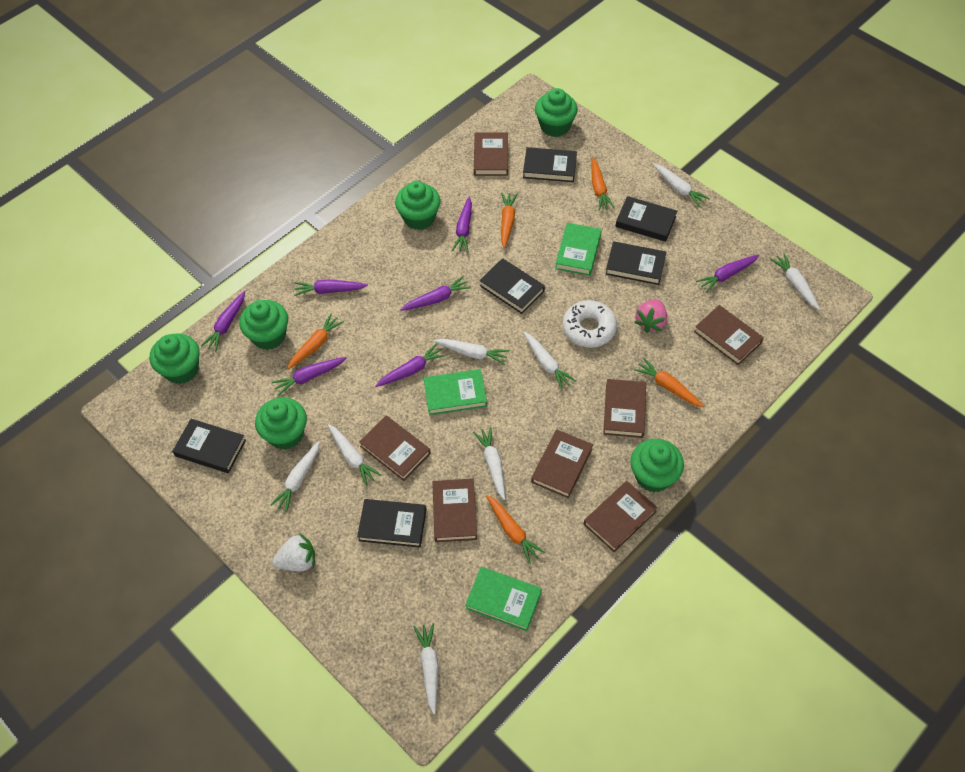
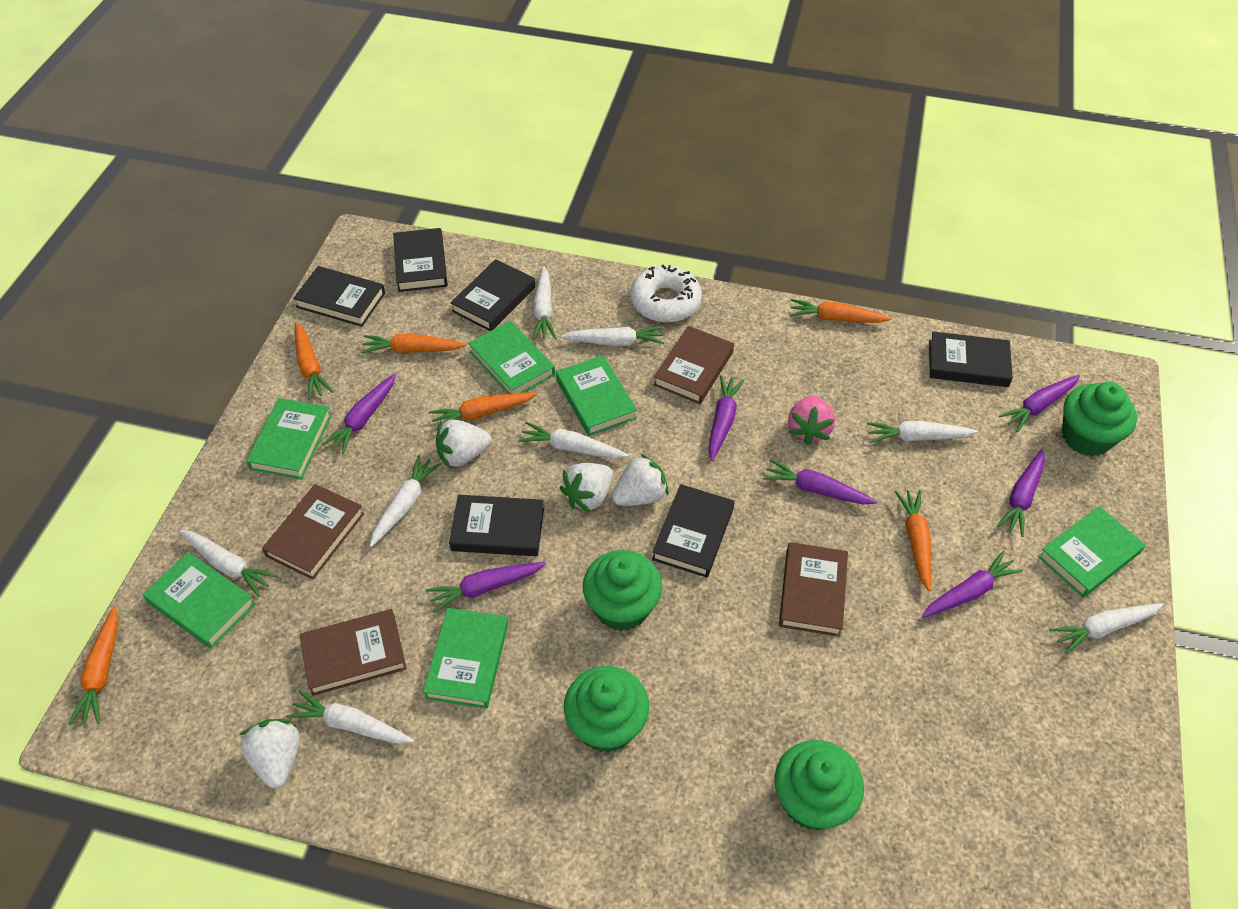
brown book: 7 -> 4
green book: 3 -> 6
green cupcake: 6 -> 4
orange carrot: 5 -> 6
white strawberry: 1 -> 4

